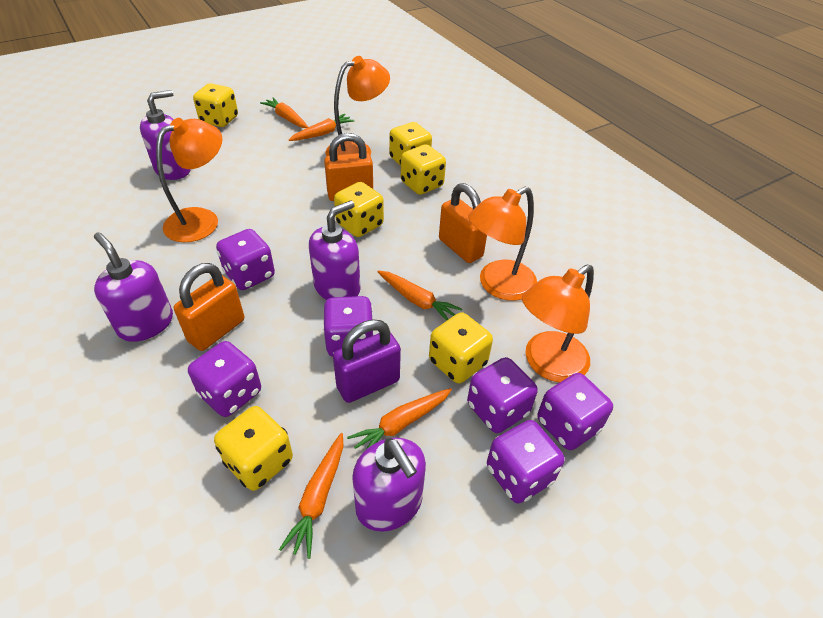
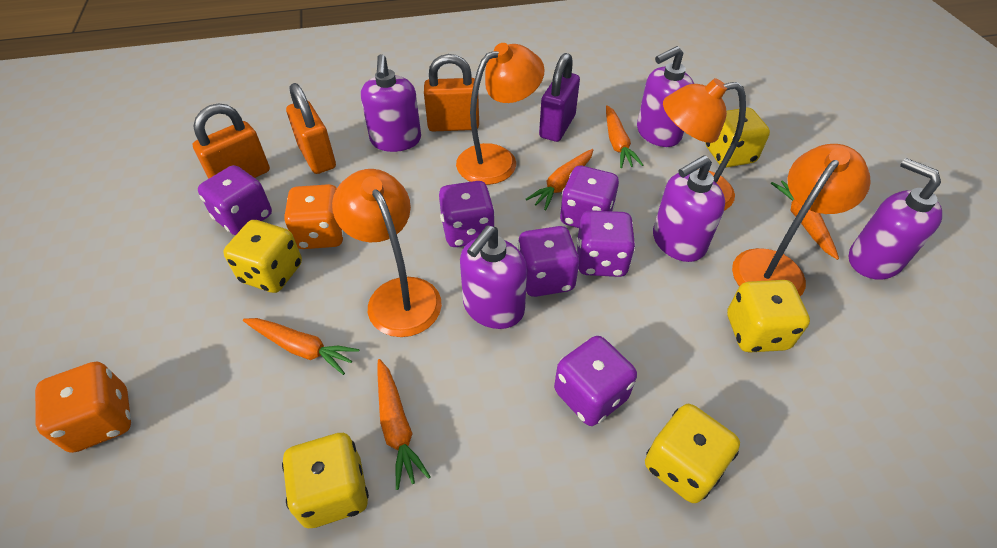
orange dice: 0 -> 2
purple soap dispenser: 4 -> 5
yellow dice: 6 -> 5

